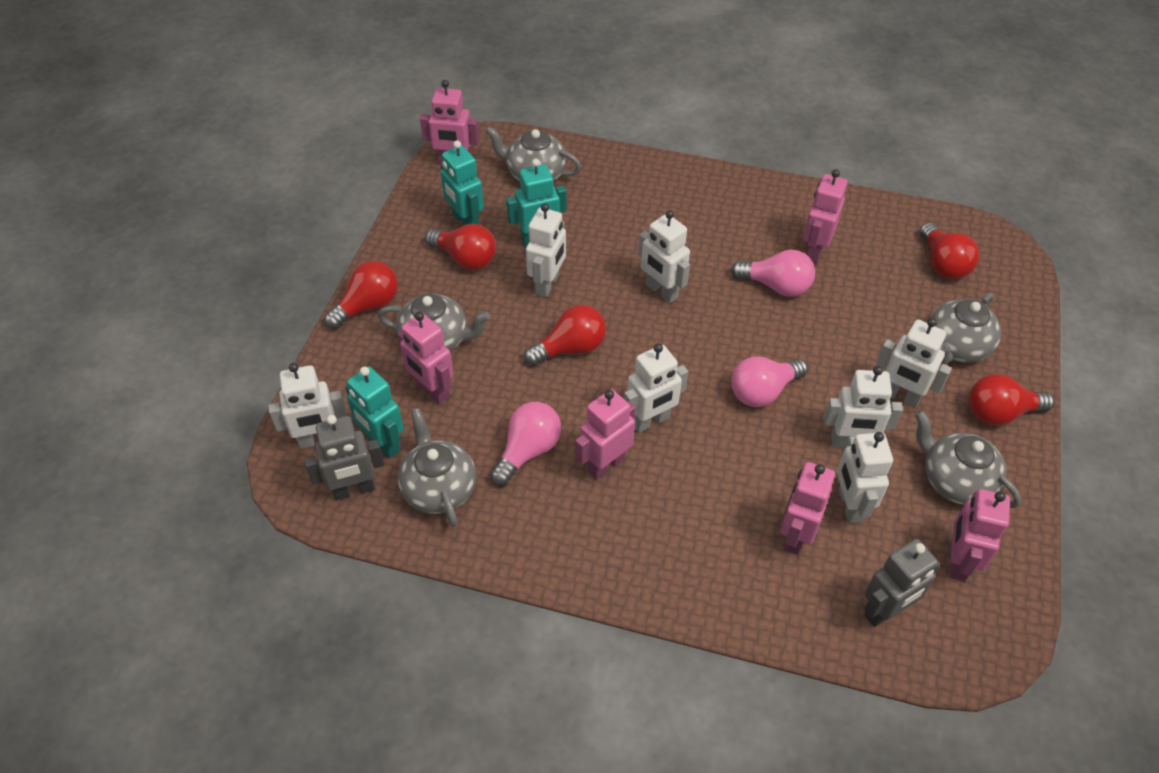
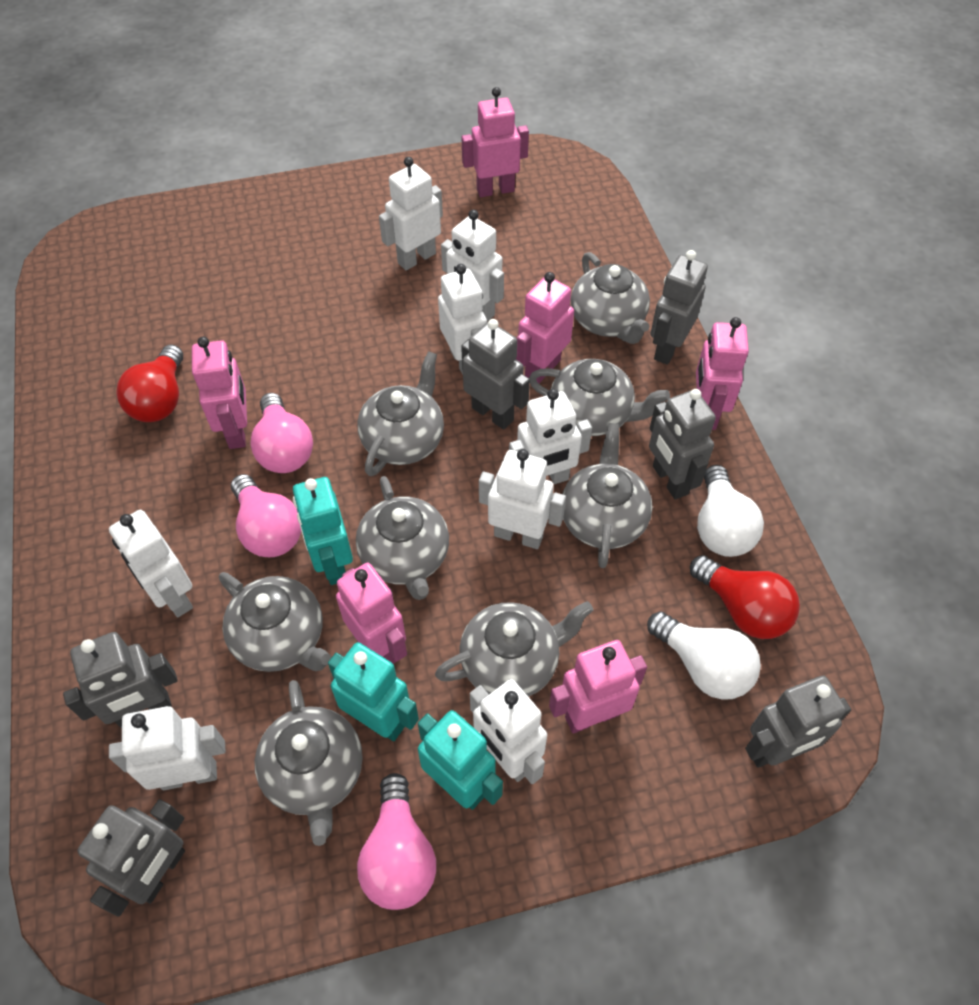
grey robot: 2 -> 6
grey teapot: 5 -> 8
red light bulb: 5 -> 2
white light bulb: 0 -> 2
white robot: 7 -> 8

